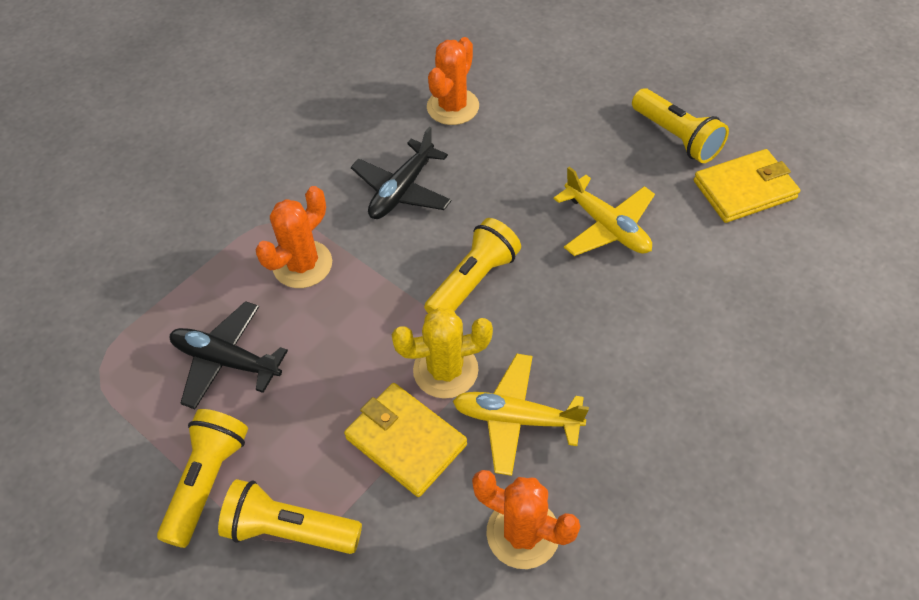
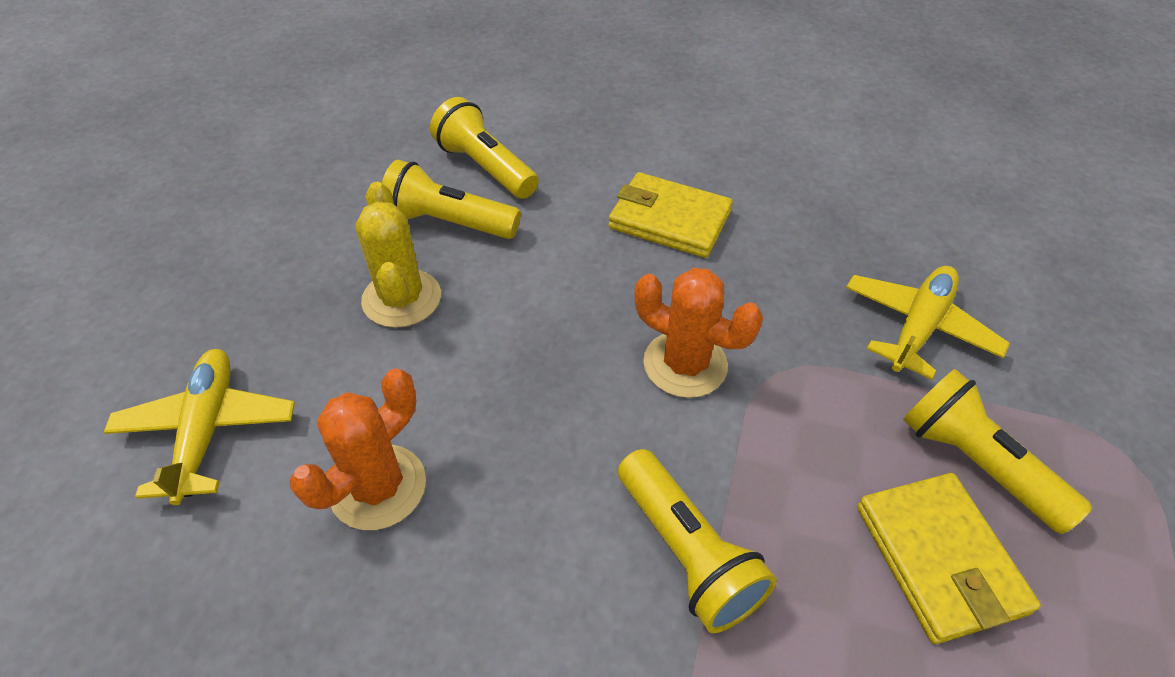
black plane: 2 -> 0
orange cactus: 3 -> 2

